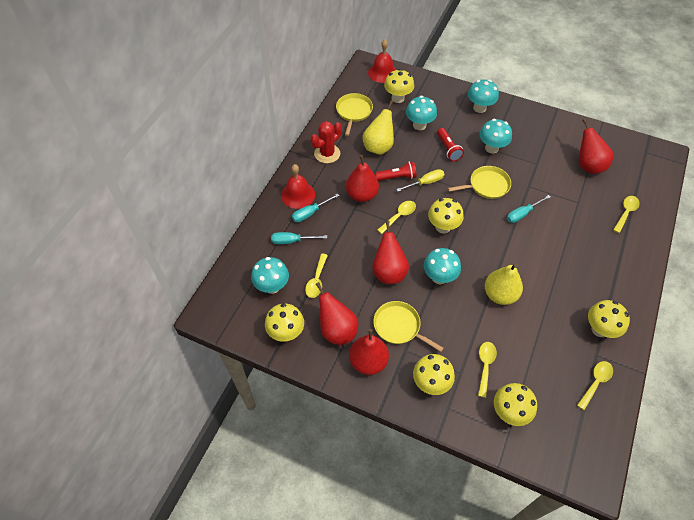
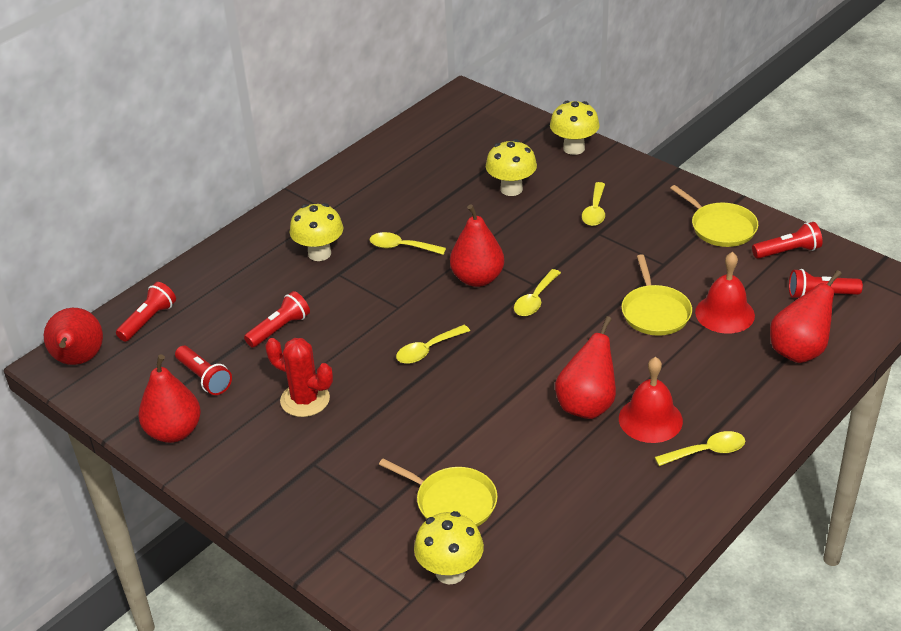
red flashlight: 2 -> 5
turquoise mushroom: 5 -> 0
turquoise screwdriver: 3 -> 0
yellow mushroom: 6 -> 4
yellow pear: 2 -> 0
yellow screwdriver: 1 -> 0

